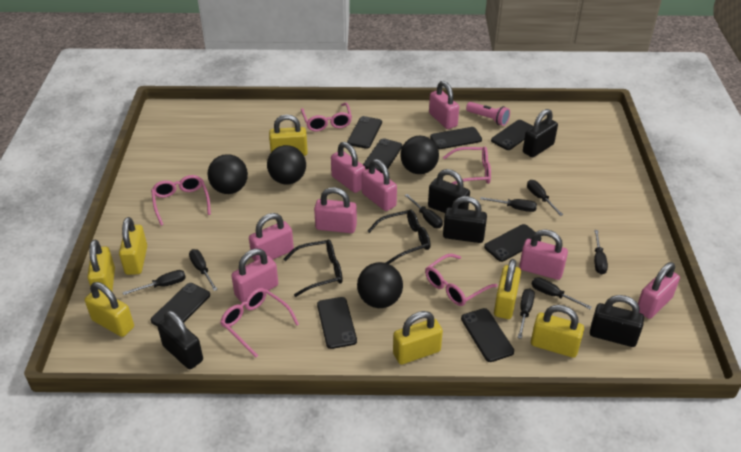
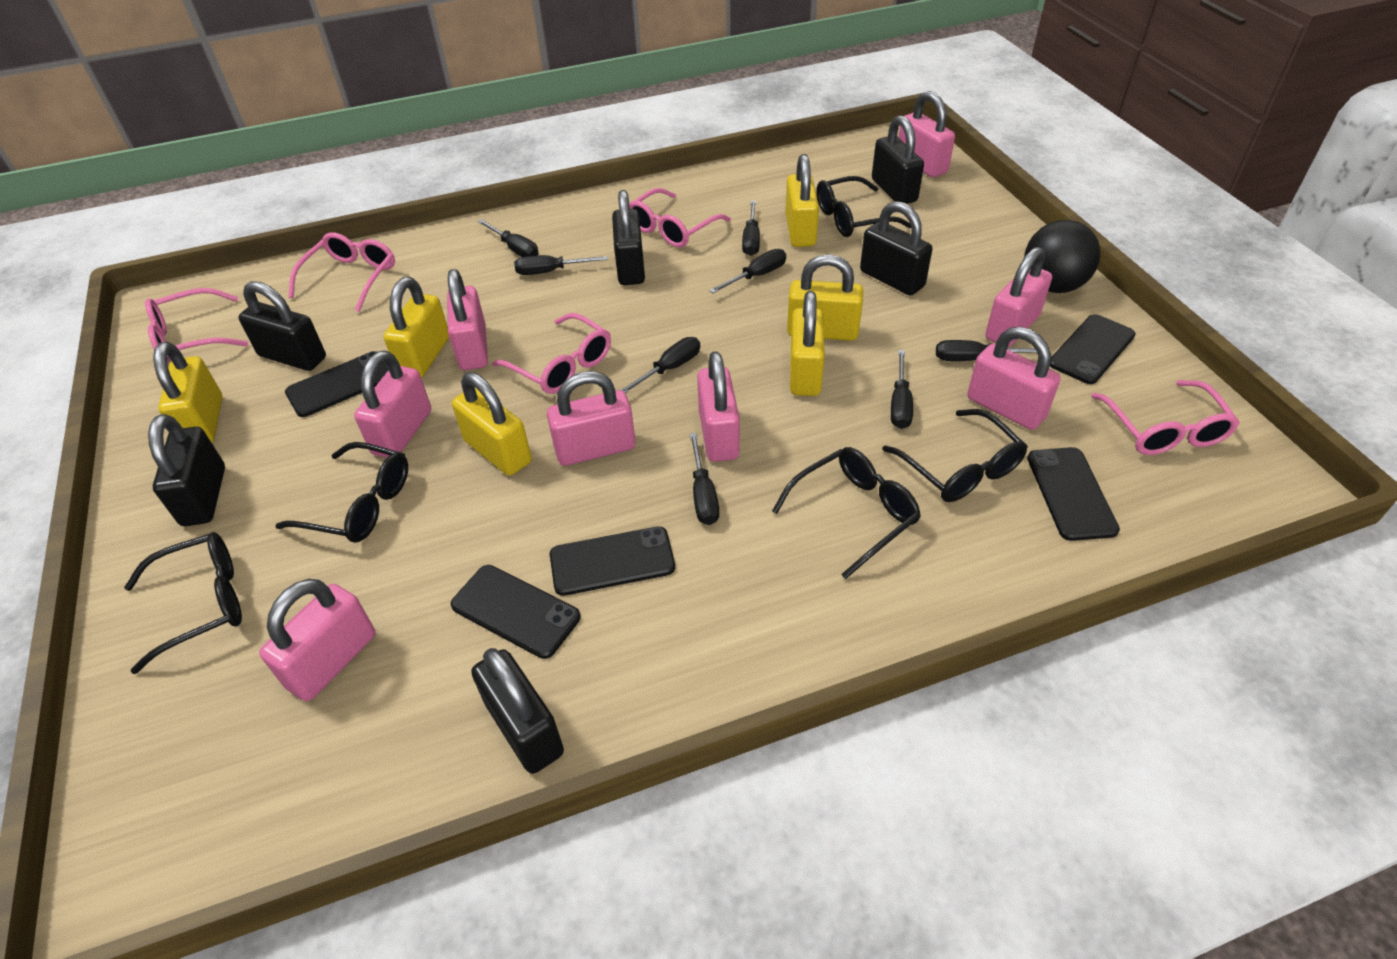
black ball: 4 -> 1
black glasses: 2 -> 5
black padlock: 5 -> 6
black phone: 8 -> 5
pink flashlight: 1 -> 0
yellow padlock: 7 -> 6

